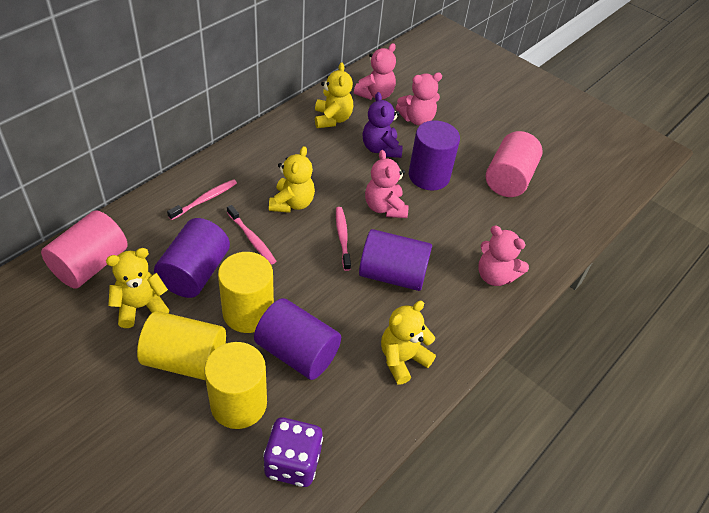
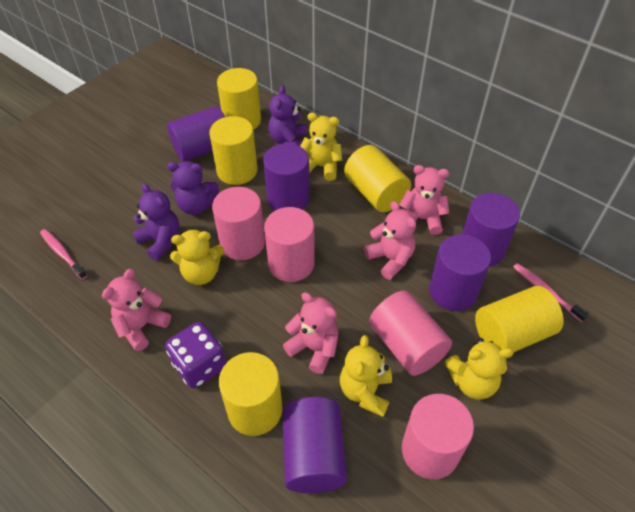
pink cylinder: 2 -> 4
pink toothbrush: 3 -> 2
purple cylinder: 4 -> 5
purple teddy bear: 1 -> 3
yellow cylinder: 3 -> 5

